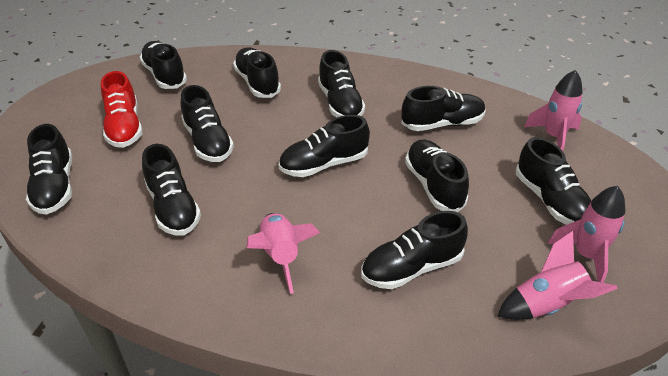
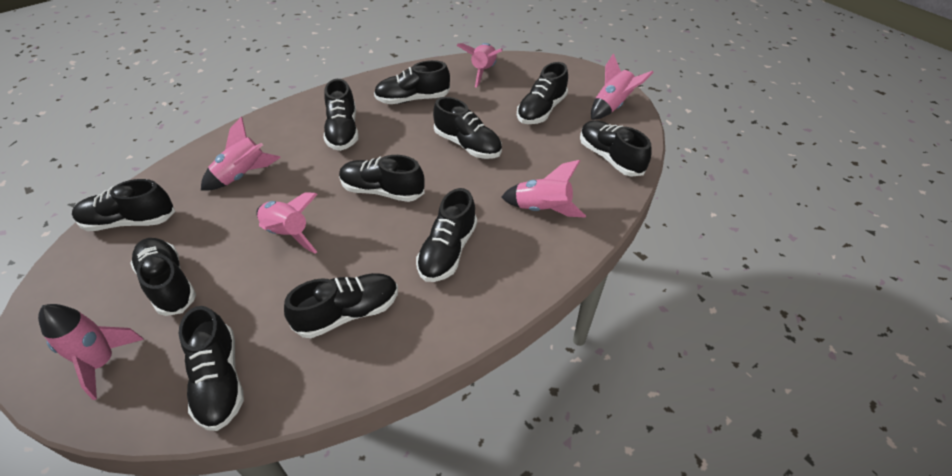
pink rocket: 4 -> 6
red shoe: 1 -> 0

